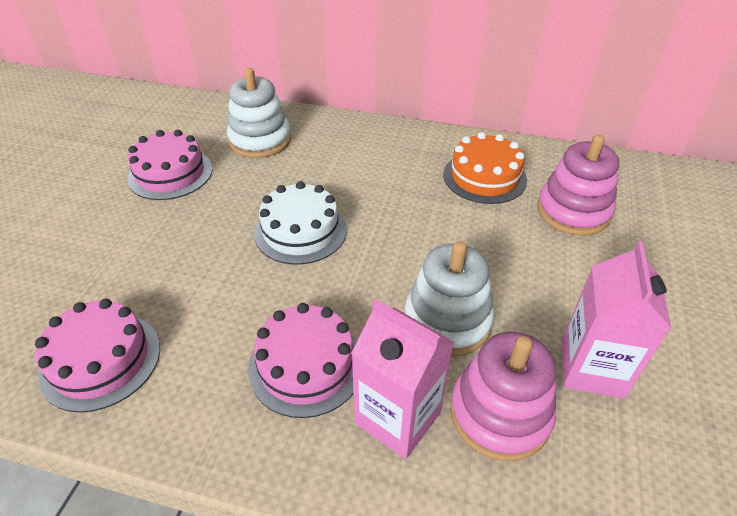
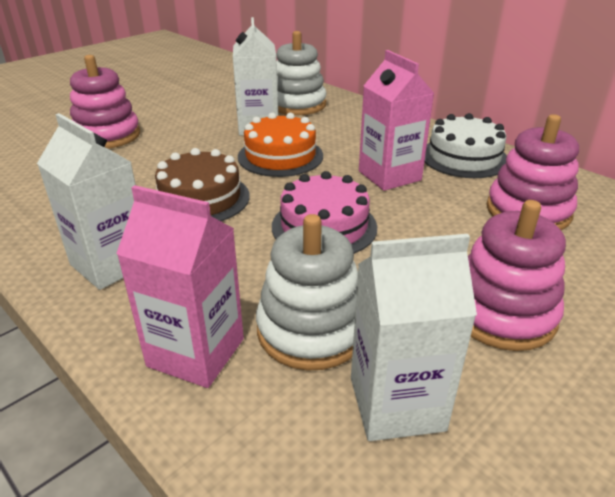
brown cake: 0 -> 1
pink cake: 3 -> 1
pink stacking toy: 2 -> 3
white carton: 0 -> 3

